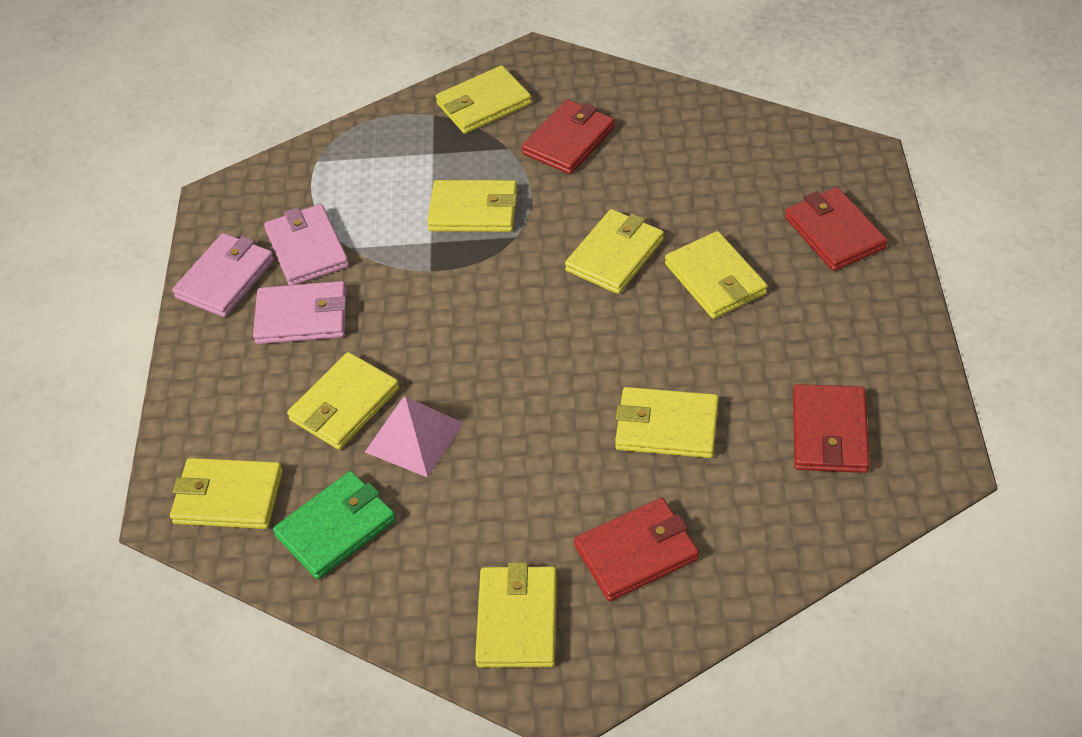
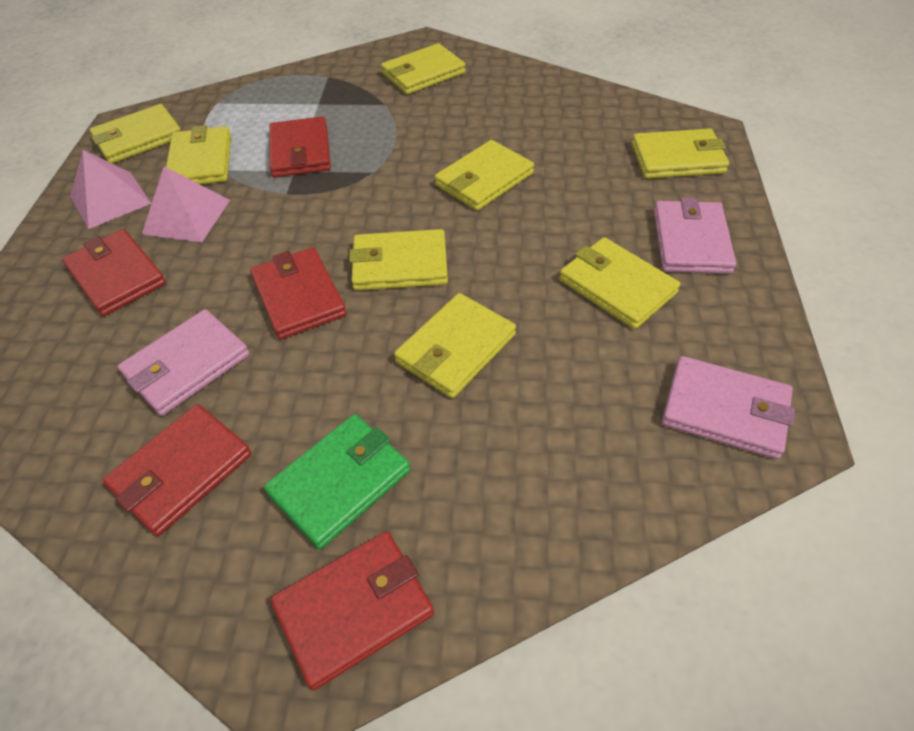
pink pyramid: 1 -> 2
red wallet: 4 -> 5

